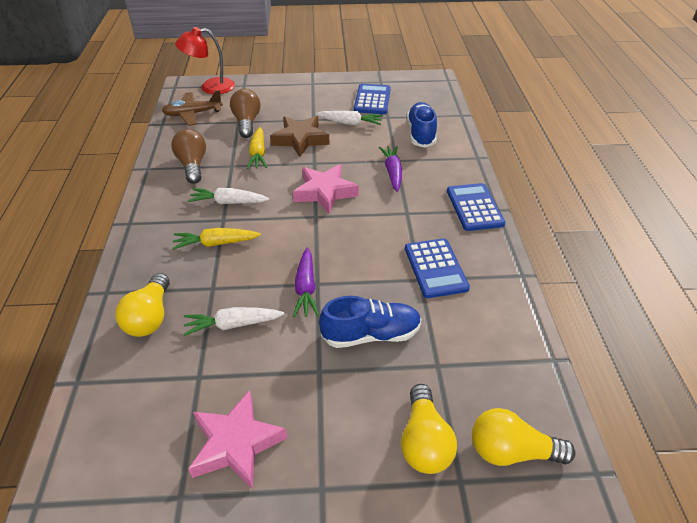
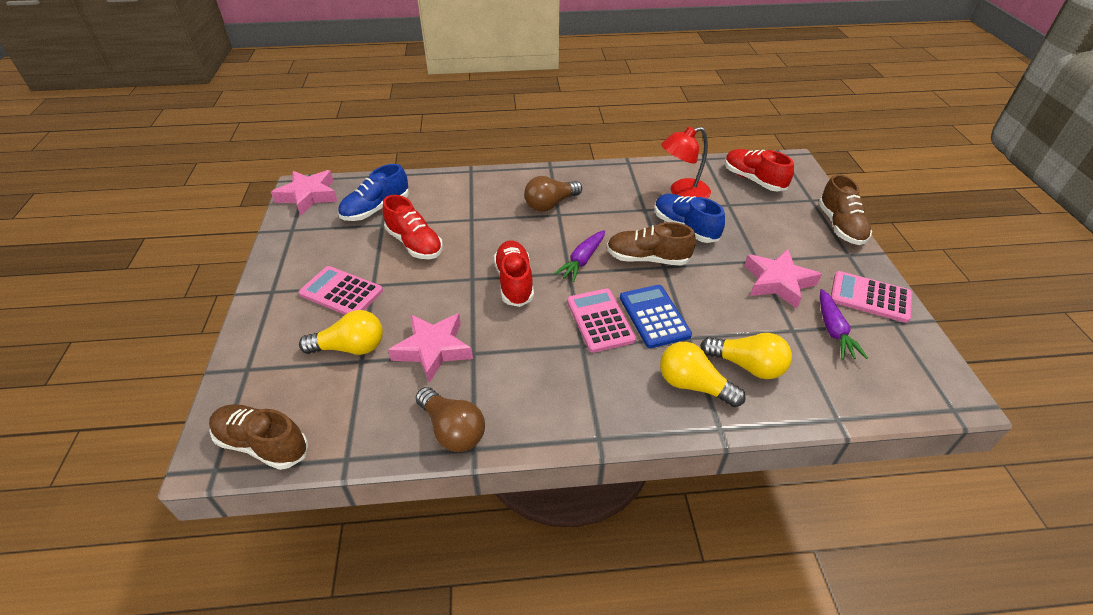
blue calculator: 3 -> 1
brown plane: 1 -> 0
brown shoe: 0 -> 3
brown star: 1 -> 0
pink calculator: 0 -> 3
pink star: 2 -> 3
red shoe: 0 -> 3
white carrot: 3 -> 0
yellow carrot: 2 -> 0

